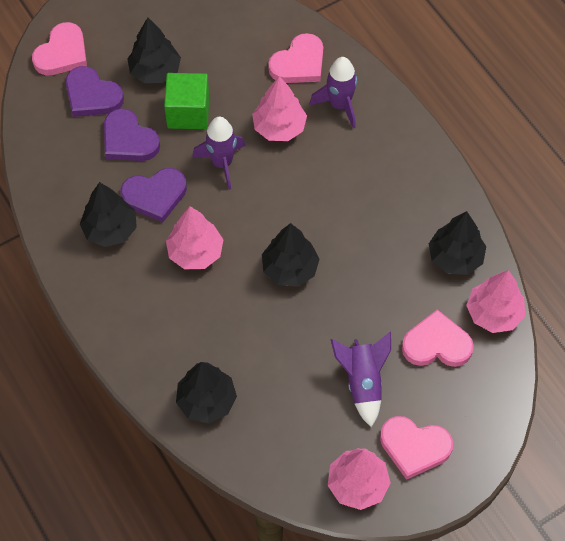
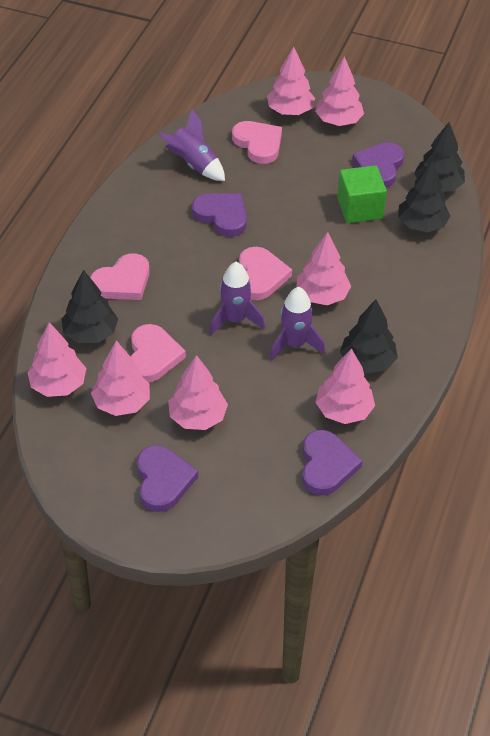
black tree: 5 -> 4
pink tree: 4 -> 7
purple heart: 3 -> 4

